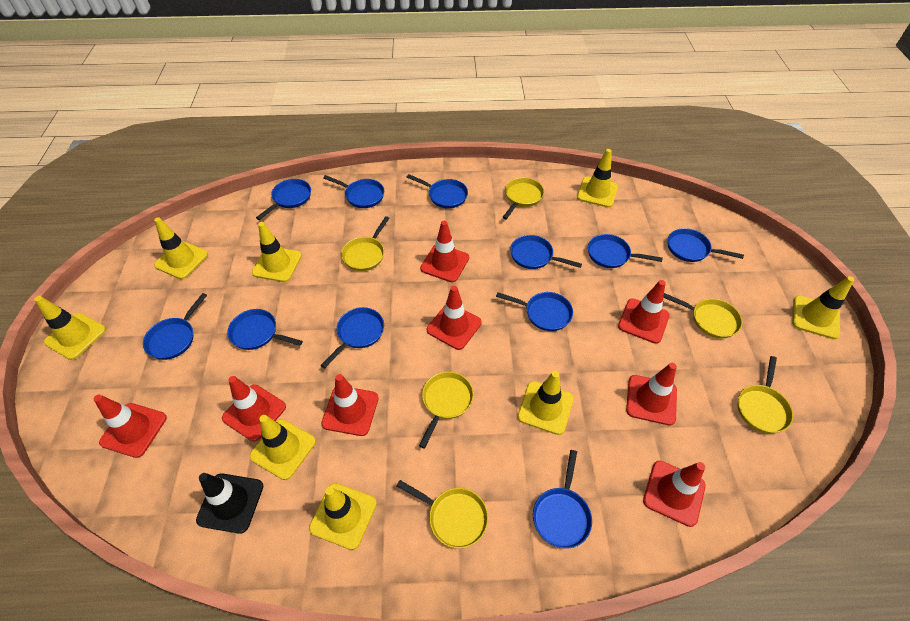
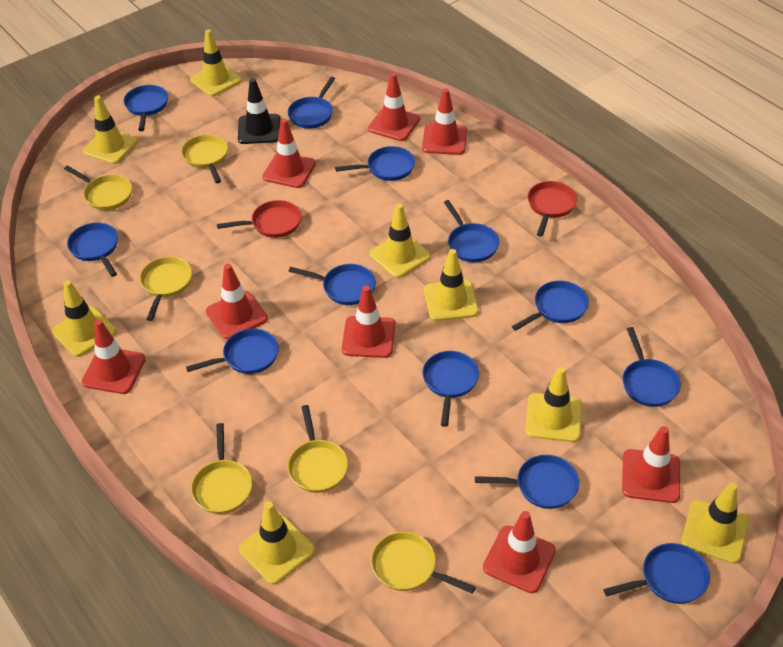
blue pan: 11 -> 12
red pan: 0 -> 2

